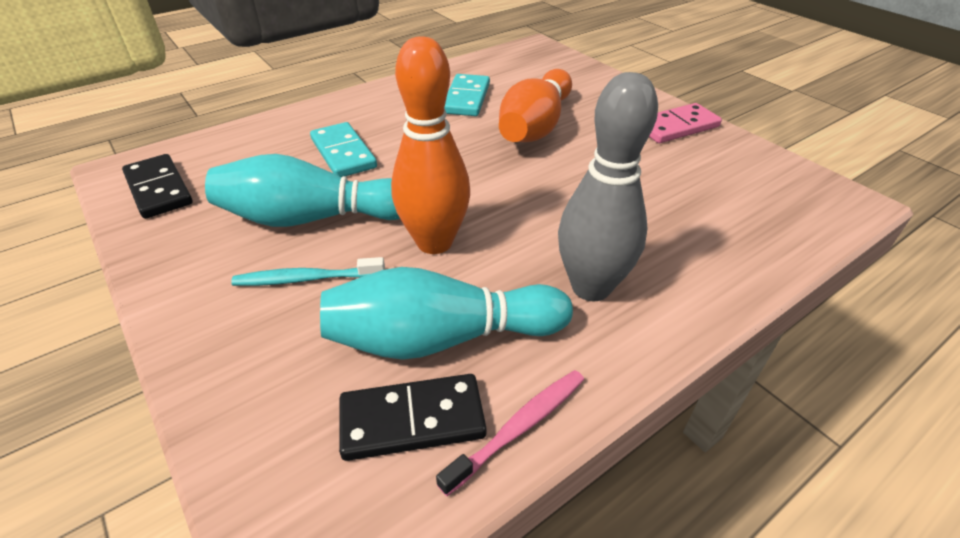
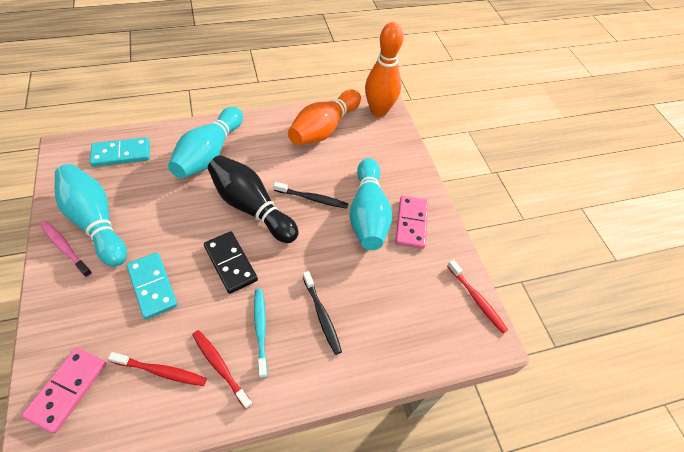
black bowling pin: 0 -> 1
black domino: 2 -> 1
black toothbrush: 0 -> 2
grey bowling pin: 1 -> 0
pink domino: 1 -> 2
red toothbrush: 0 -> 3
turquoise bowling pin: 2 -> 3

